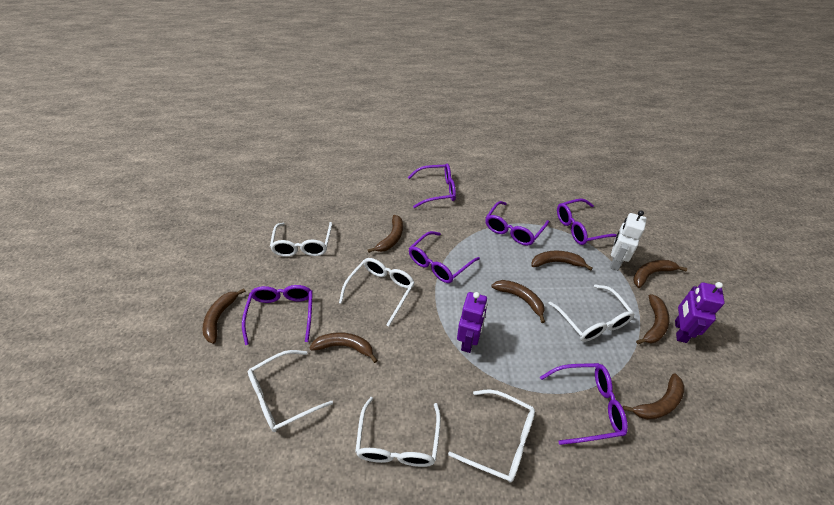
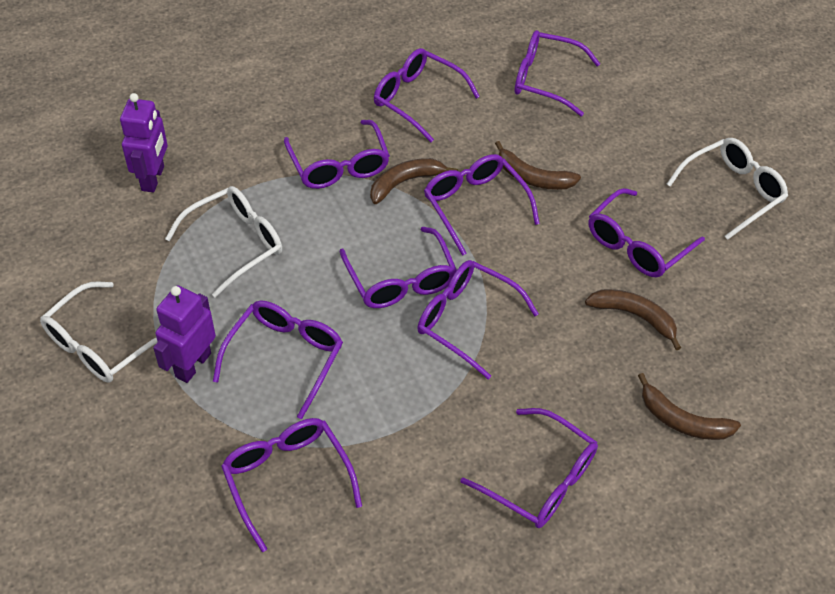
brown banana: 8 -> 4
purple glasses: 6 -> 10
white glasses: 6 -> 3
white robot: 1 -> 0

